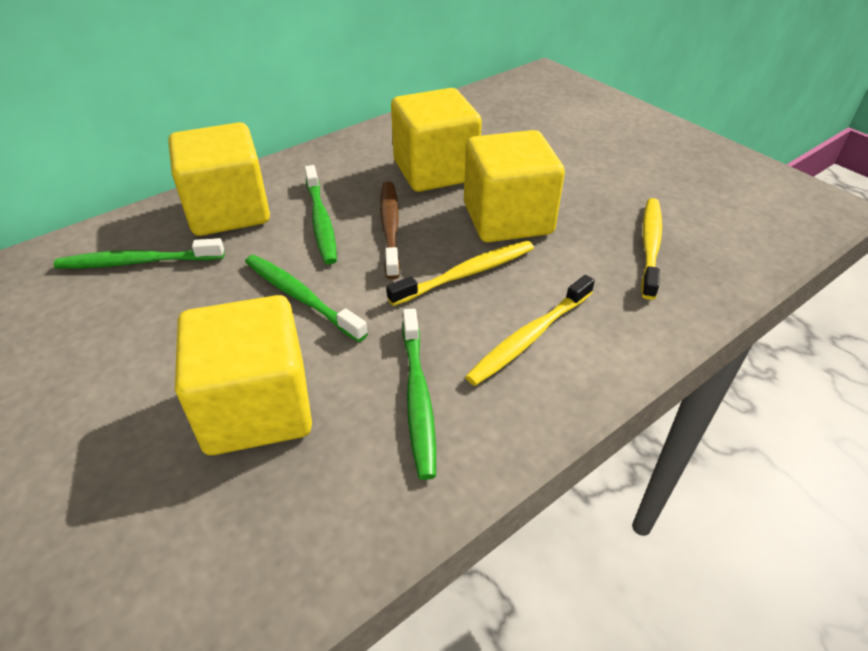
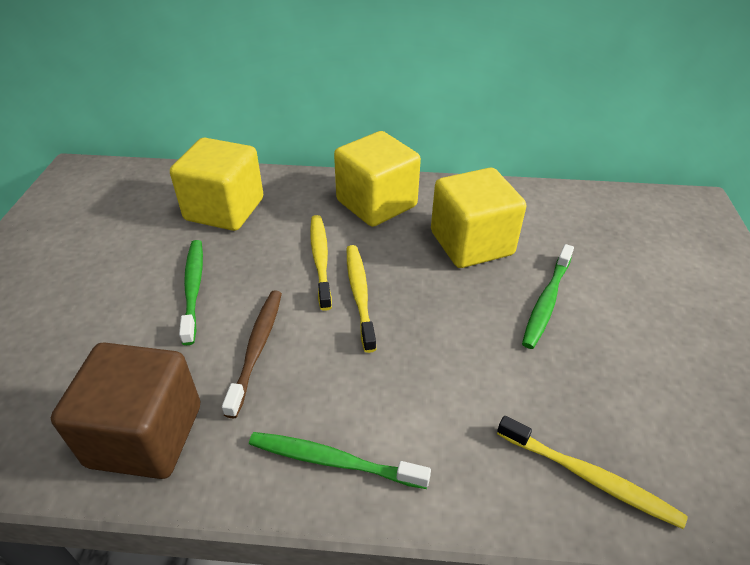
brown cube: 0 -> 1
green toothbrush: 4 -> 3
yellow cube: 4 -> 3

